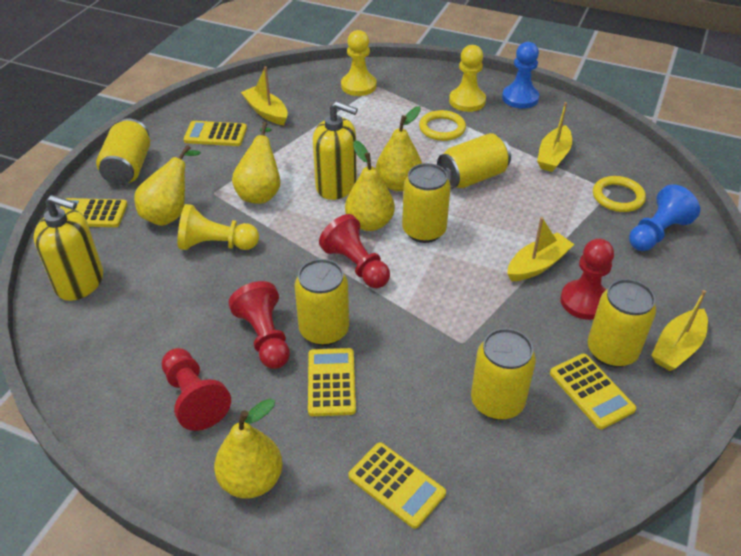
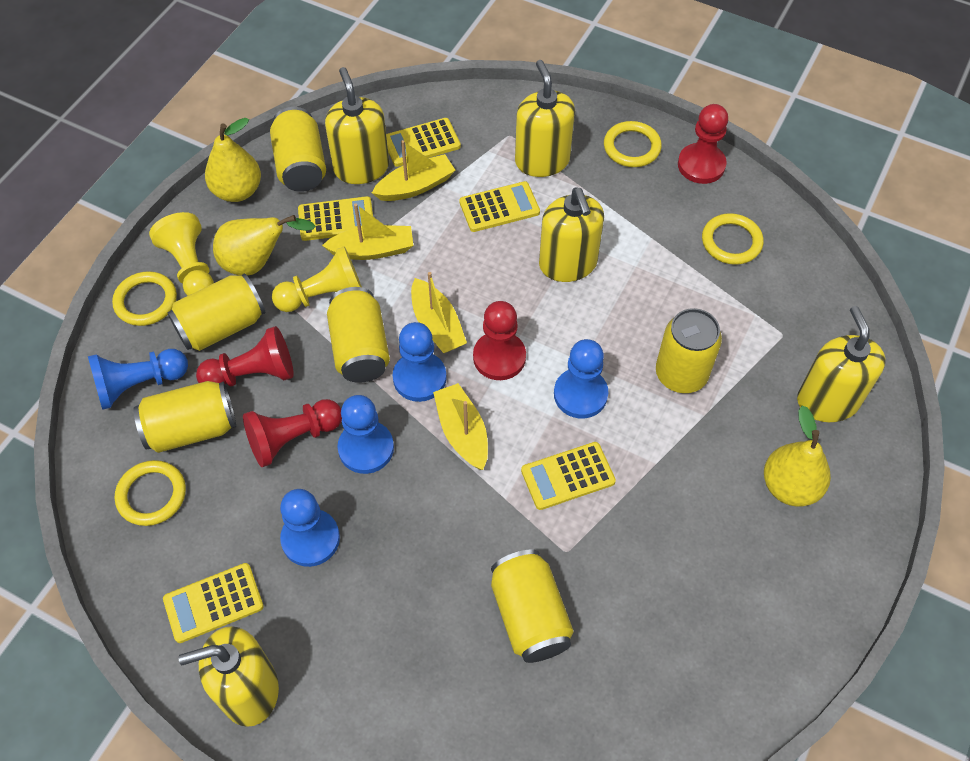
blue pawn: 2 -> 5
yellow pawn: 3 -> 2
yellow pear: 5 -> 3
yellow ring: 2 -> 4
yellow soap dispenser: 2 -> 5

